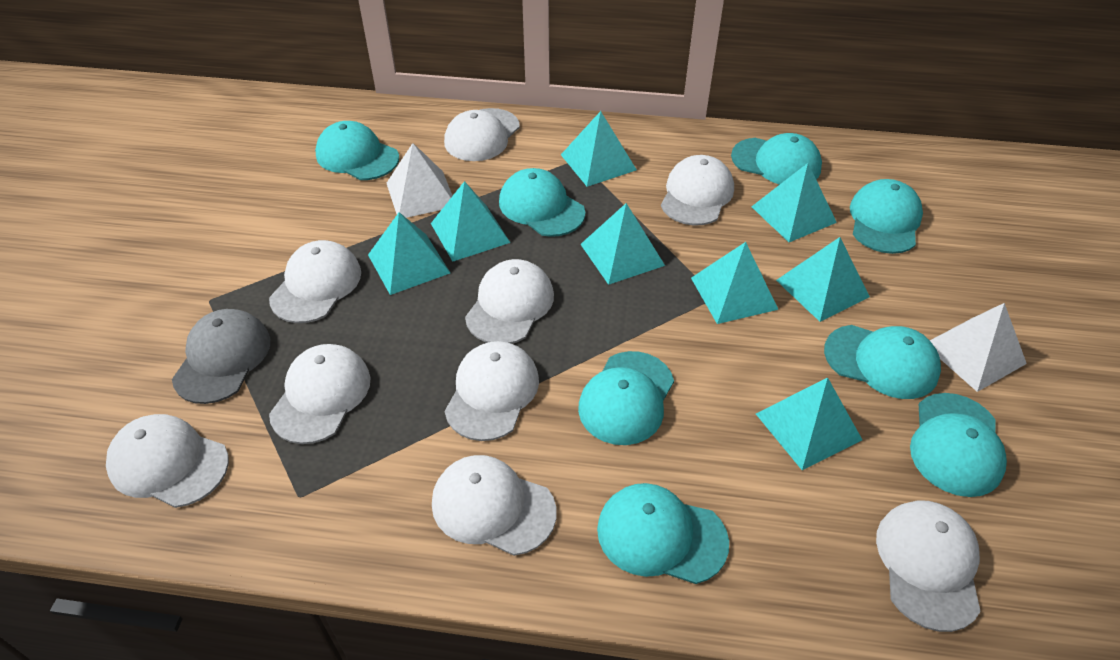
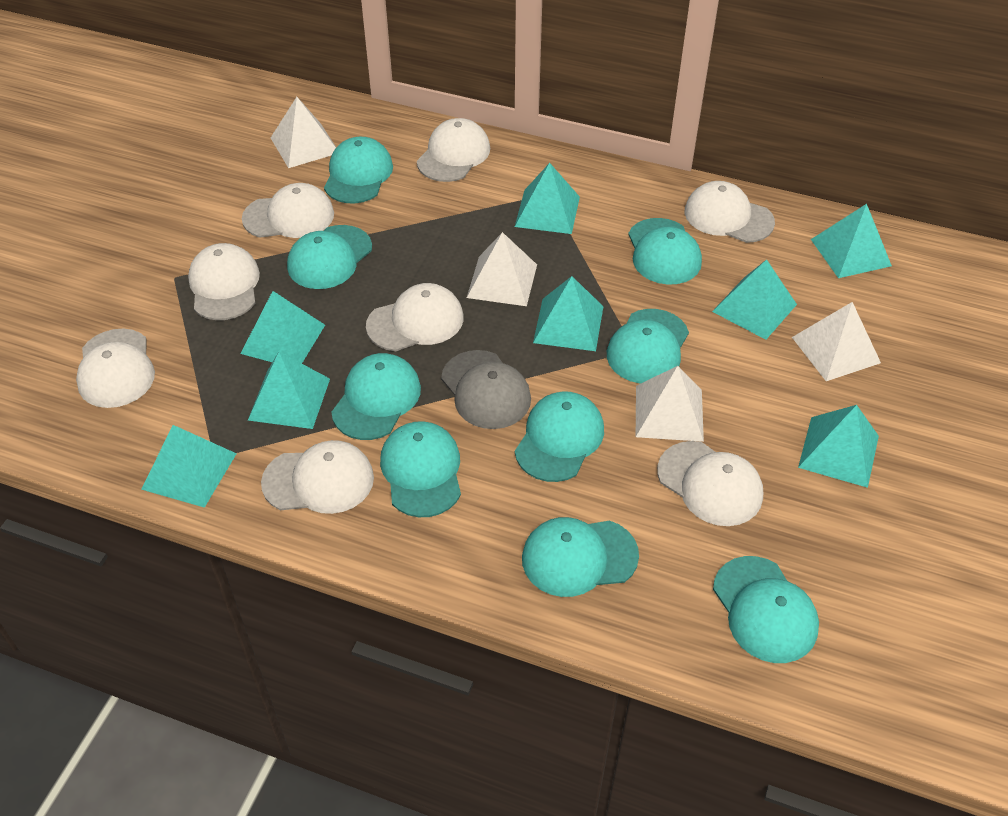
turquoise cap: 8 -> 9
white cap: 9 -> 8
white pyramid: 2 -> 4

